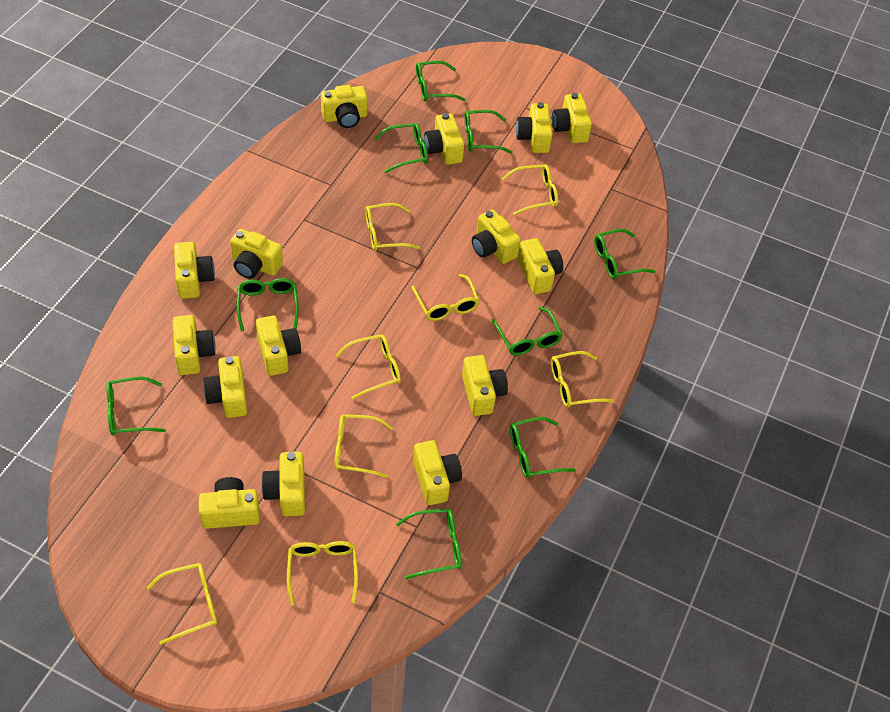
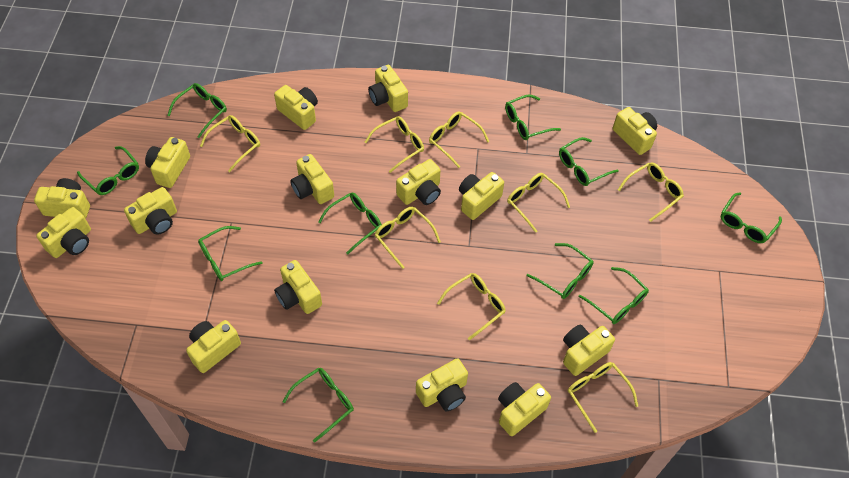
green glasses: 9 -> 10

